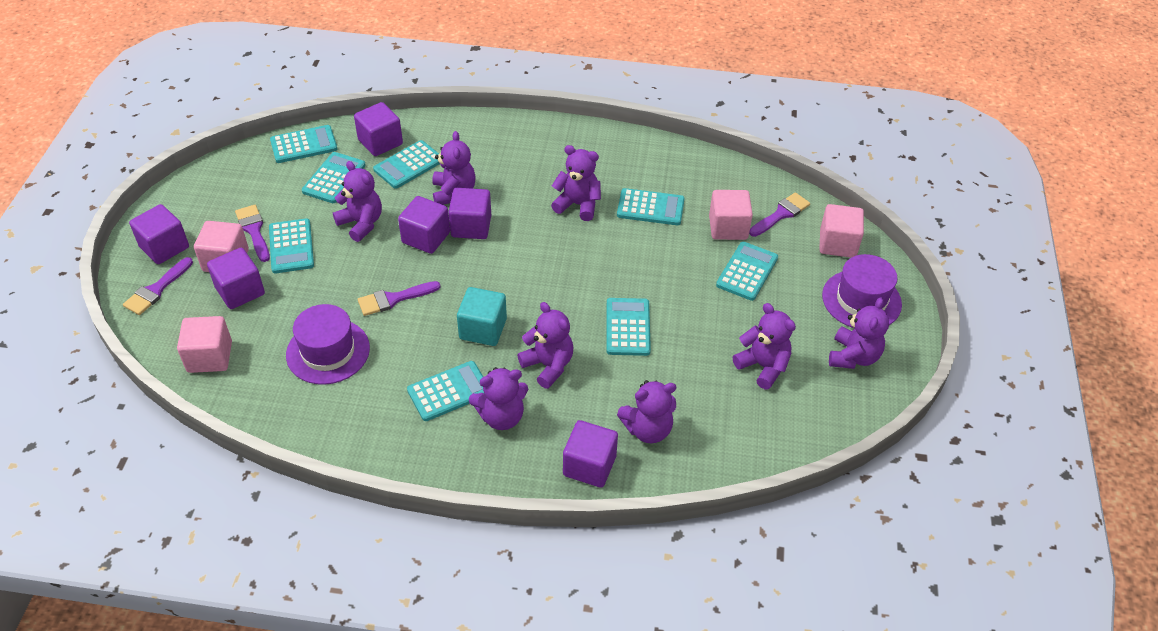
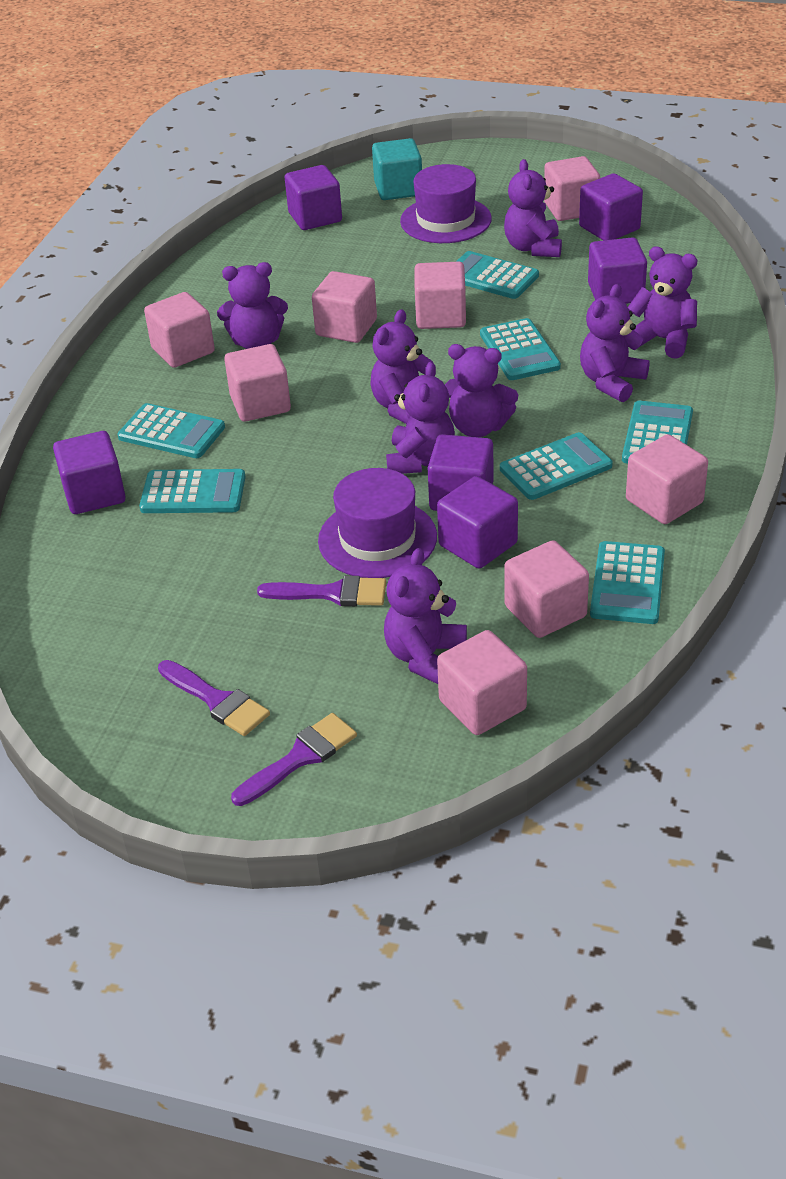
pink cube: 4 -> 8
purple brush: 4 -> 3
turquoise calculator: 8 -> 7

